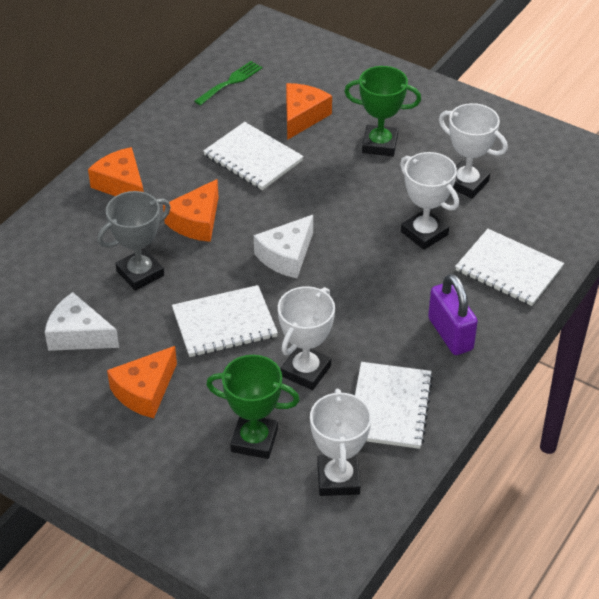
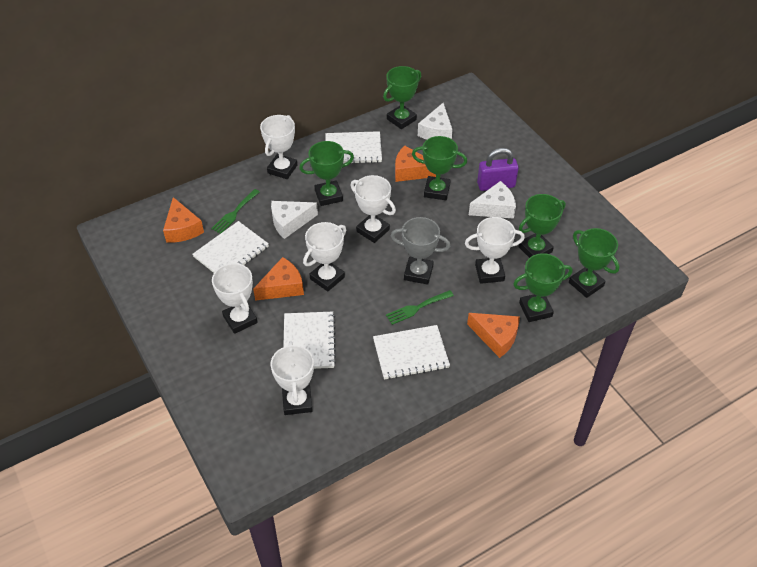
green fork: 1 -> 2
green trophy: 2 -> 6
white cheese: 2 -> 3
white trophy: 4 -> 6

